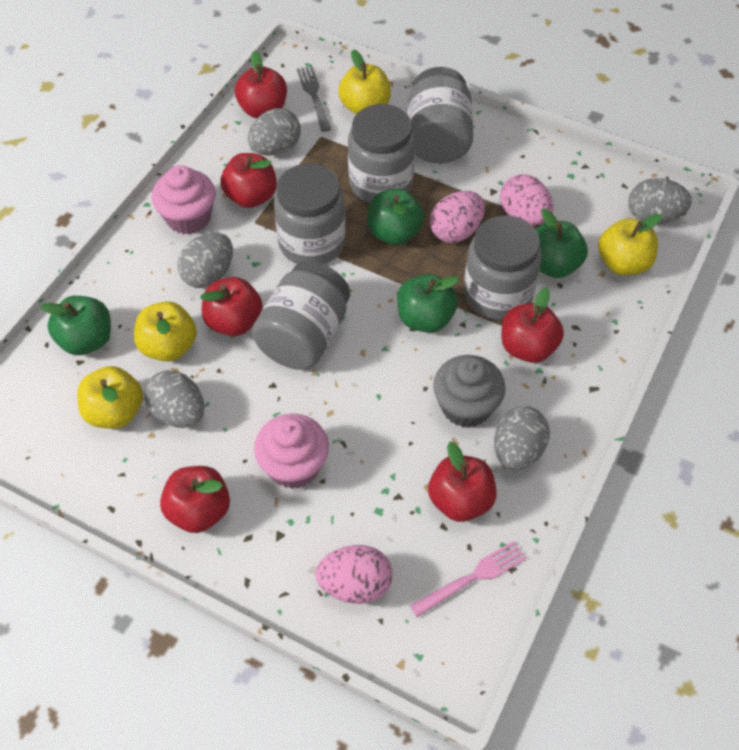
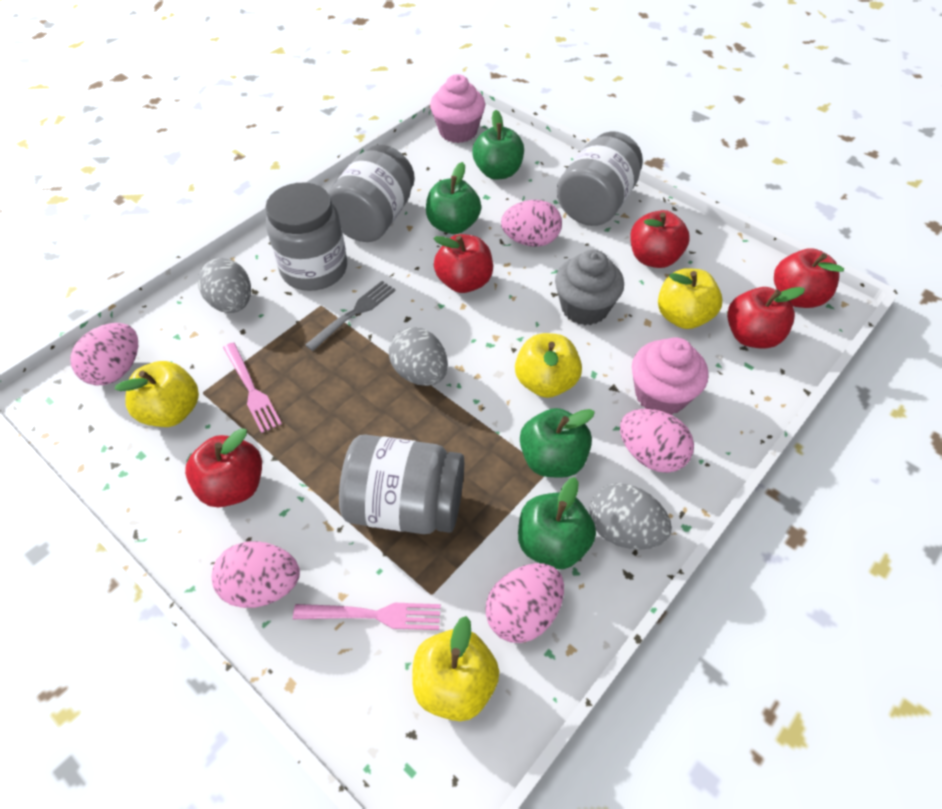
grey egg: 5 -> 3
grey jar: 5 -> 4
pink egg: 3 -> 5
pink fork: 1 -> 2
red apple: 6 -> 5

